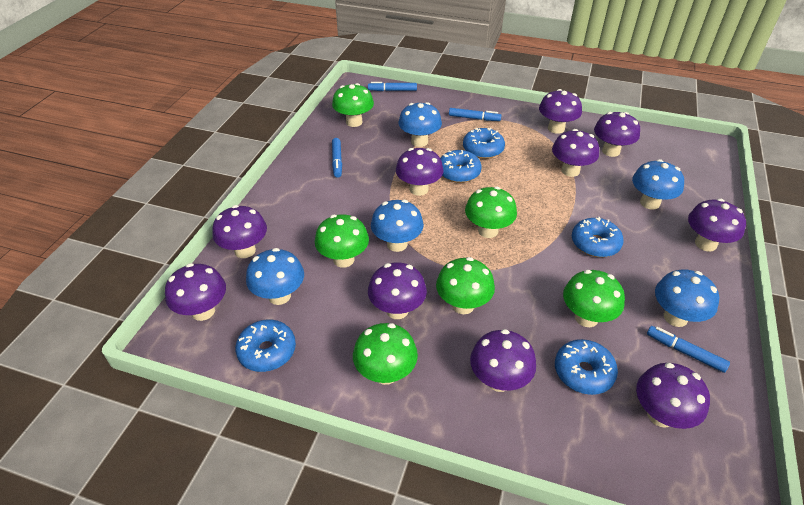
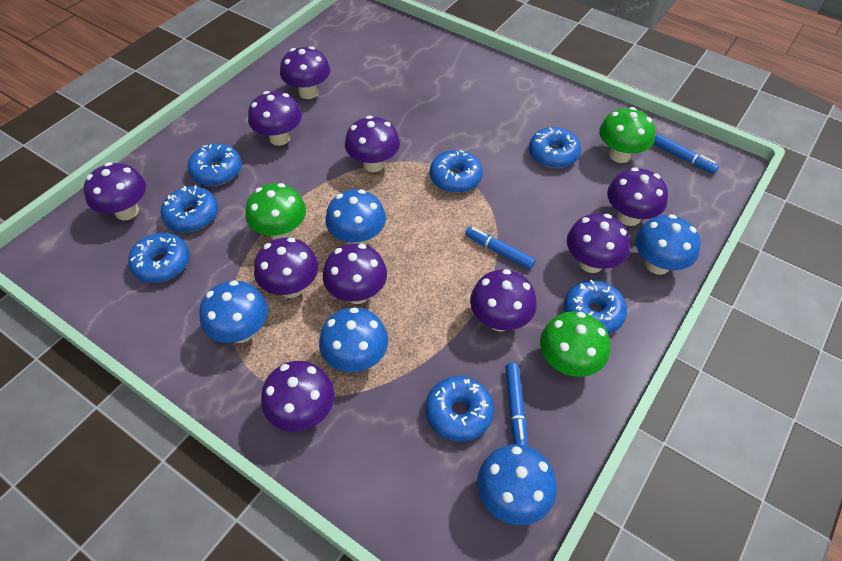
blue donut: 5 -> 7
blue marker: 4 -> 3
green mushroom: 6 -> 3

